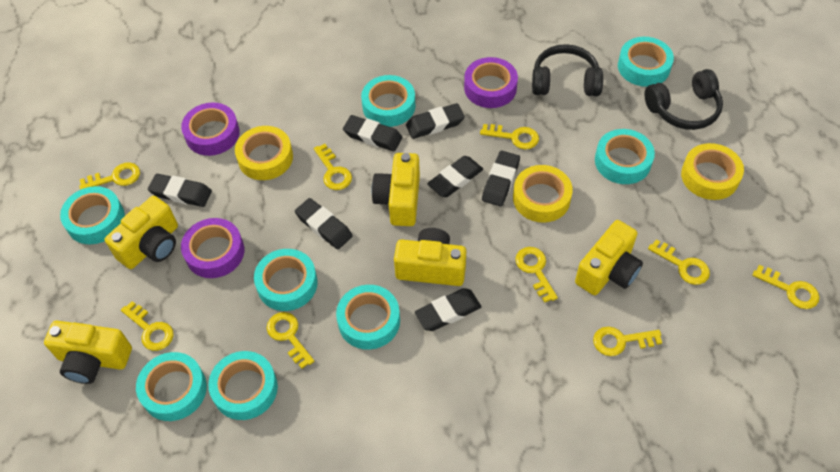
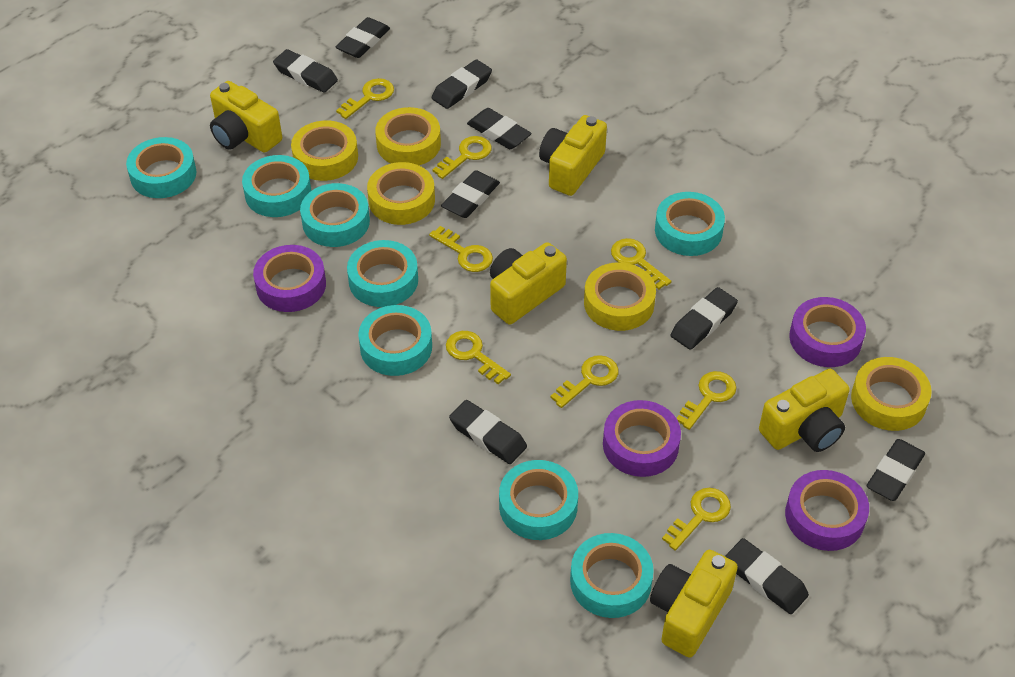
black eraser: 7 -> 9
black headphones: 2 -> 0
purple tape: 3 -> 4
yellow key: 9 -> 8
yellow tape: 3 -> 5

